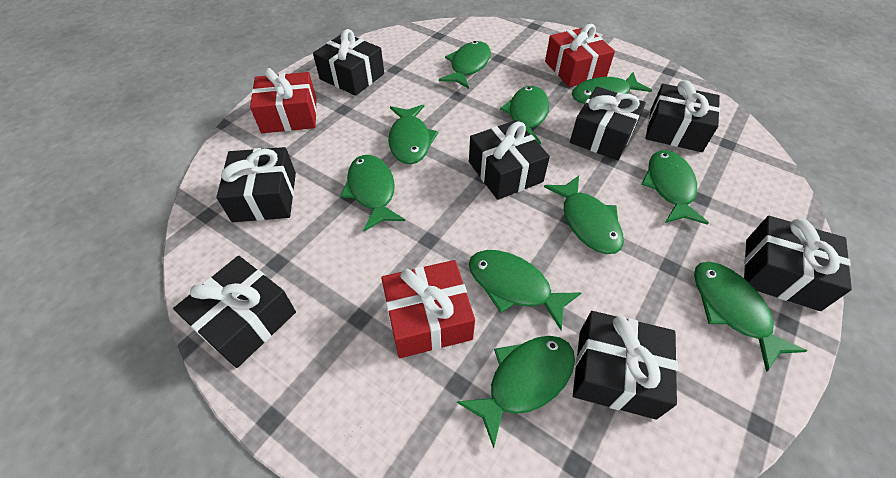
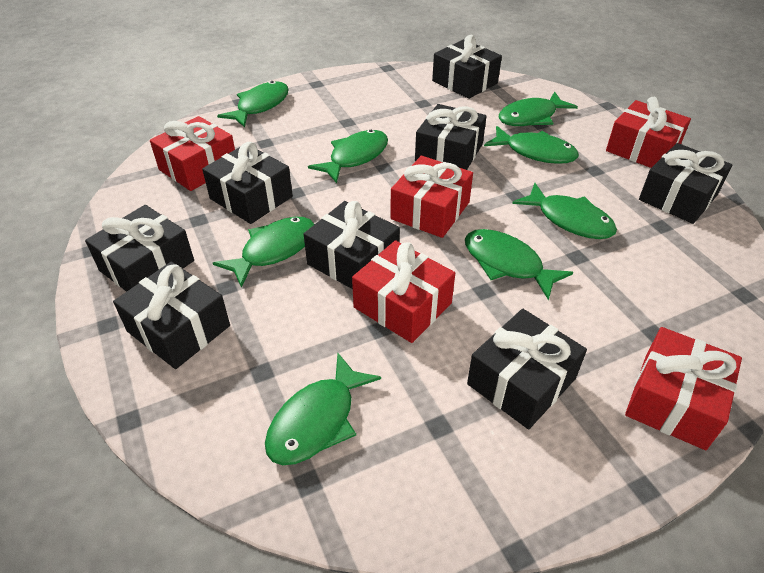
green fish: 10 -> 8
red gift: 3 -> 5

